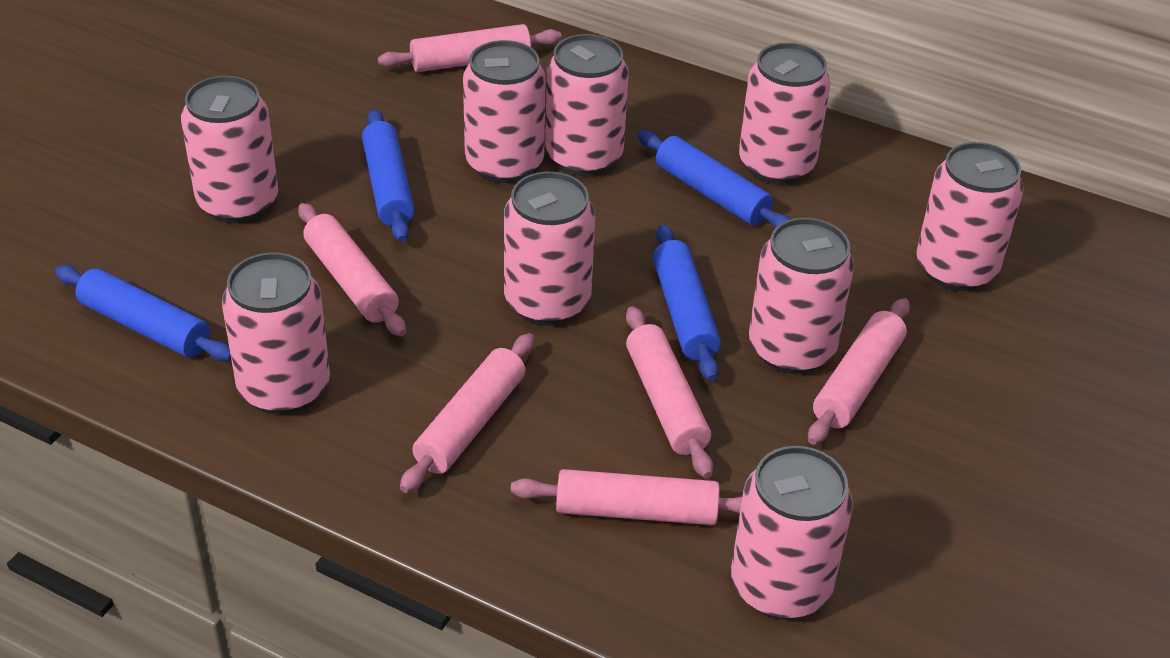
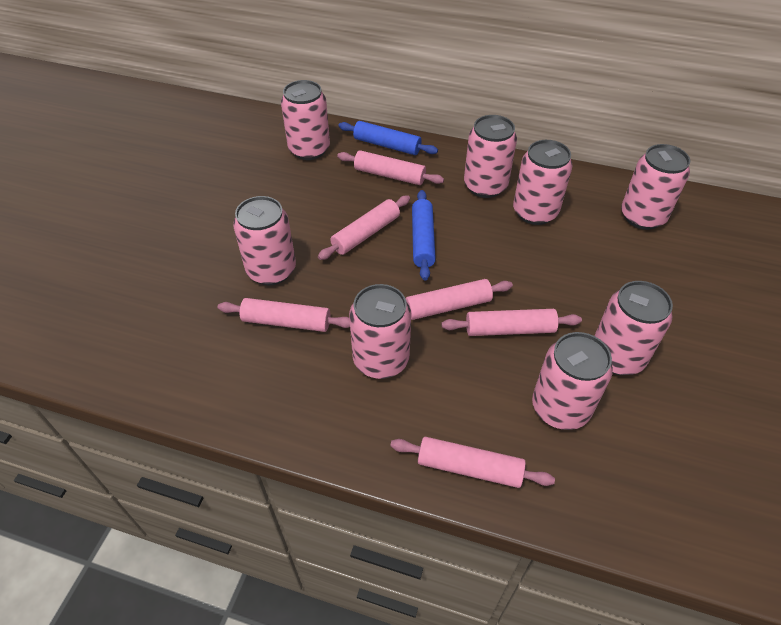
blue rolling pin: 4 -> 2
pink can: 9 -> 8

